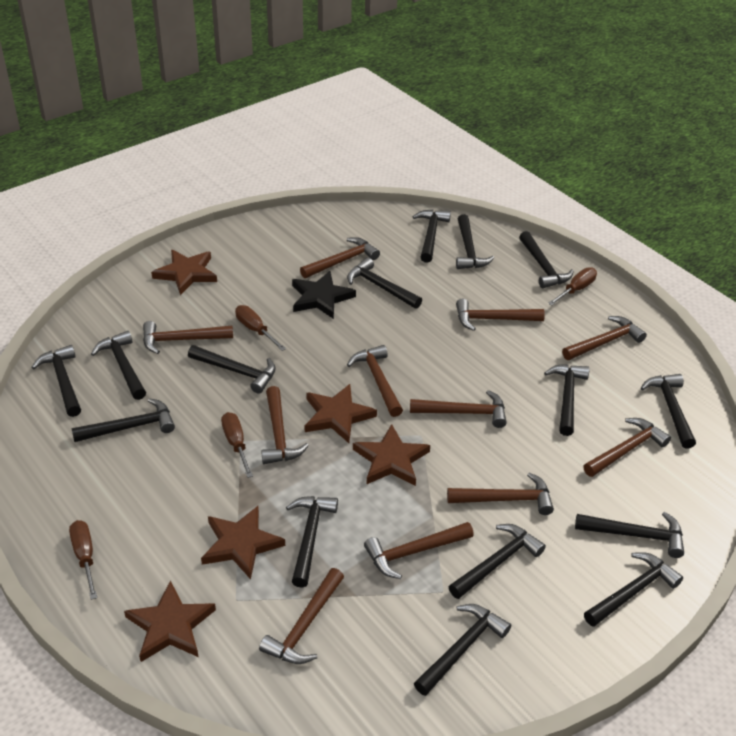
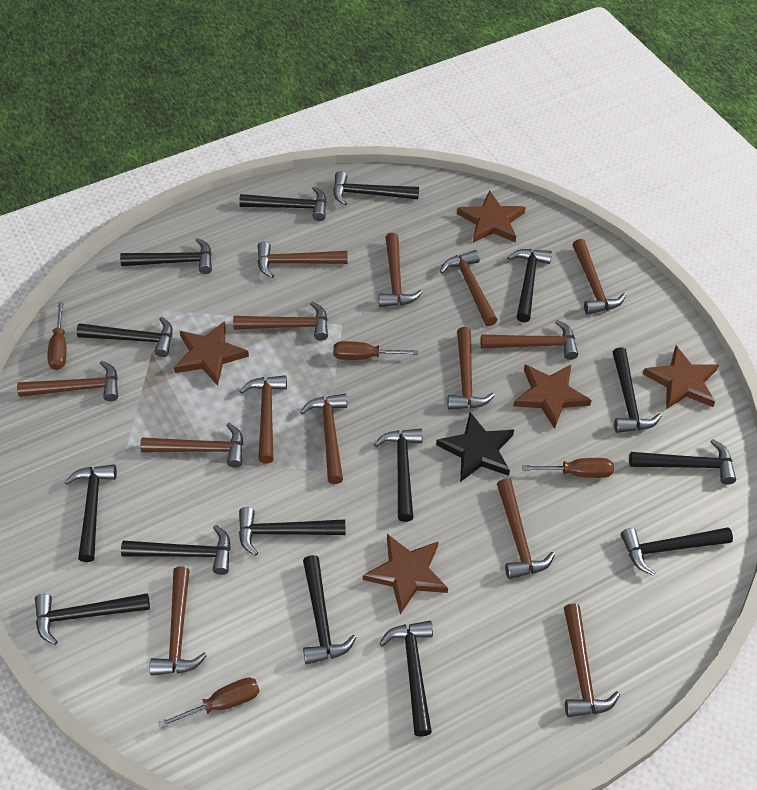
brown hammer: 11 -> 14

